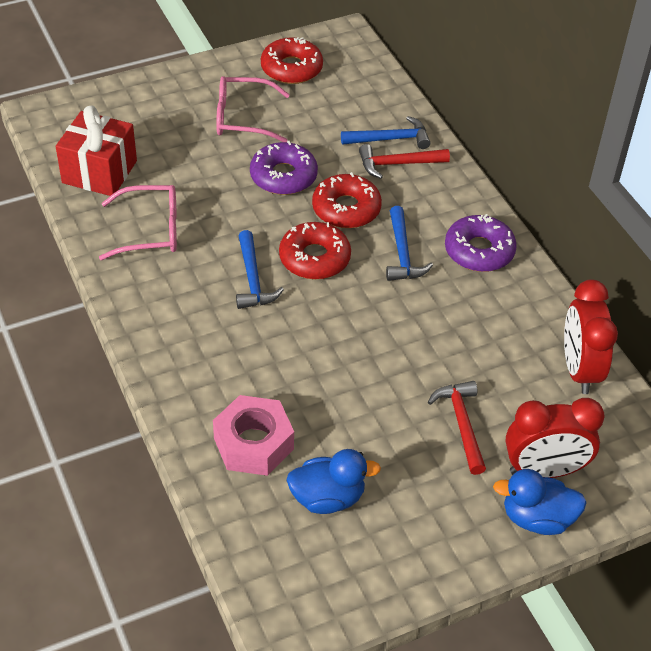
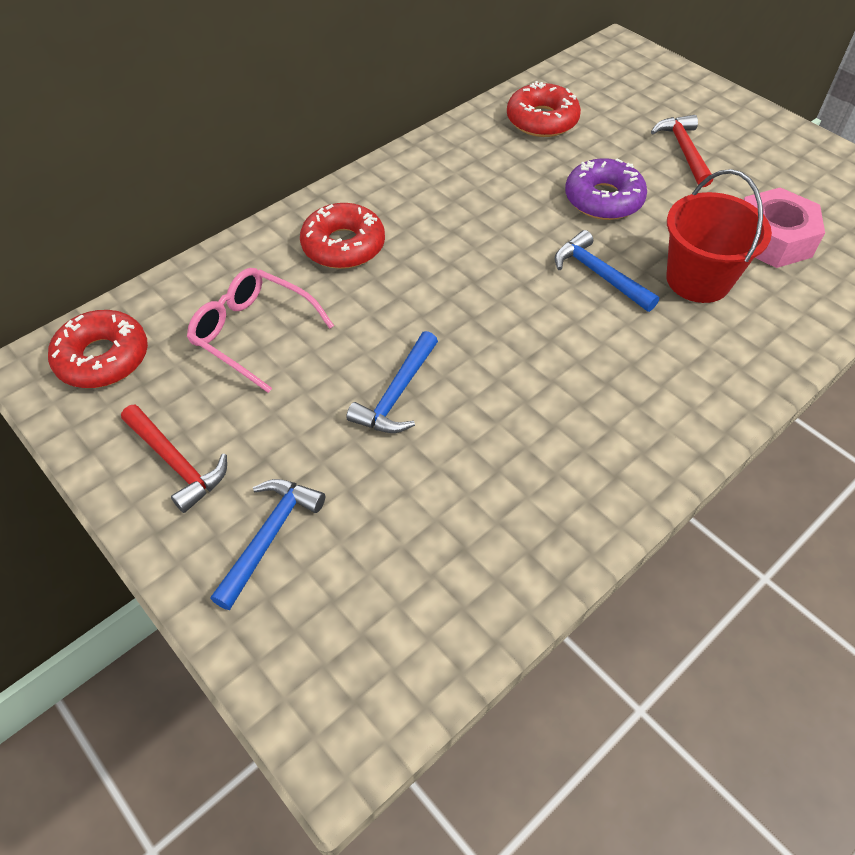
blue duck: 2 -> 0
pink glasses: 2 -> 1
purple donut: 2 -> 1
red bucket: 0 -> 1
red clock: 2 -> 0
red gift: 1 -> 0

